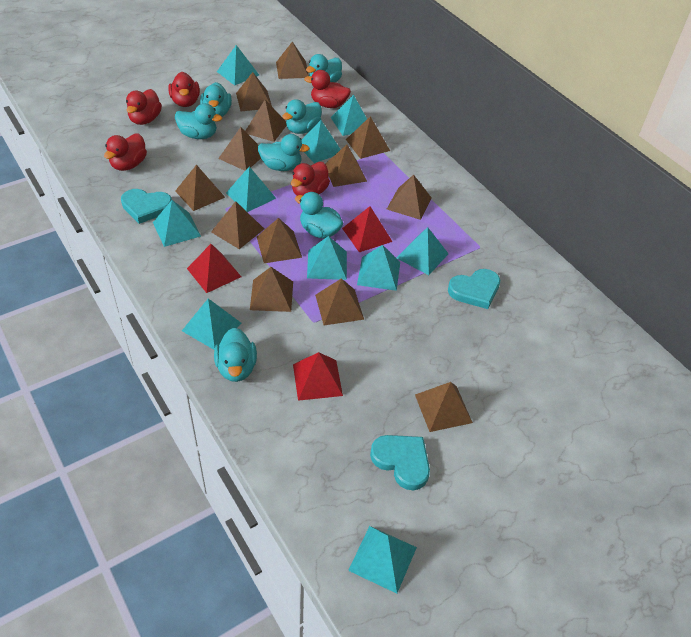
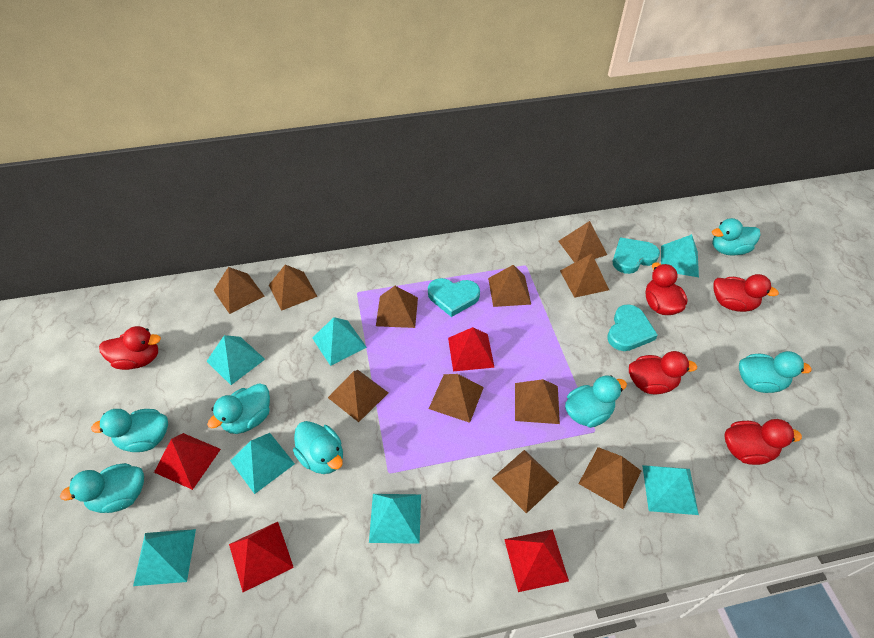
brown pyramid: 13 -> 11
red pyramid: 3 -> 4
turquoise pyramid: 10 -> 7

